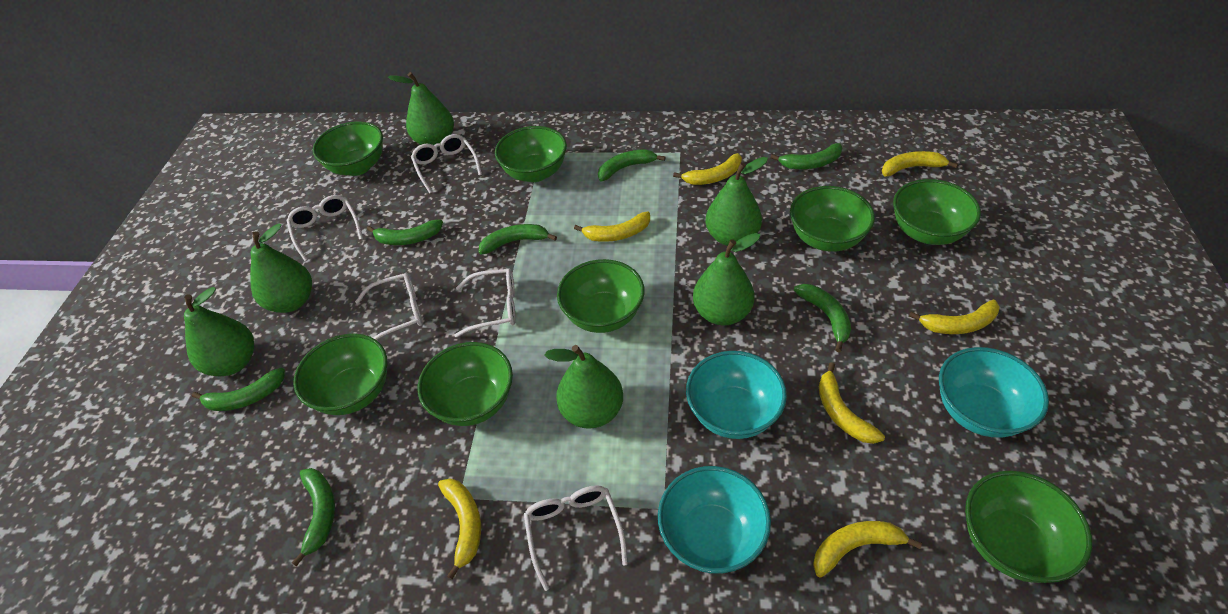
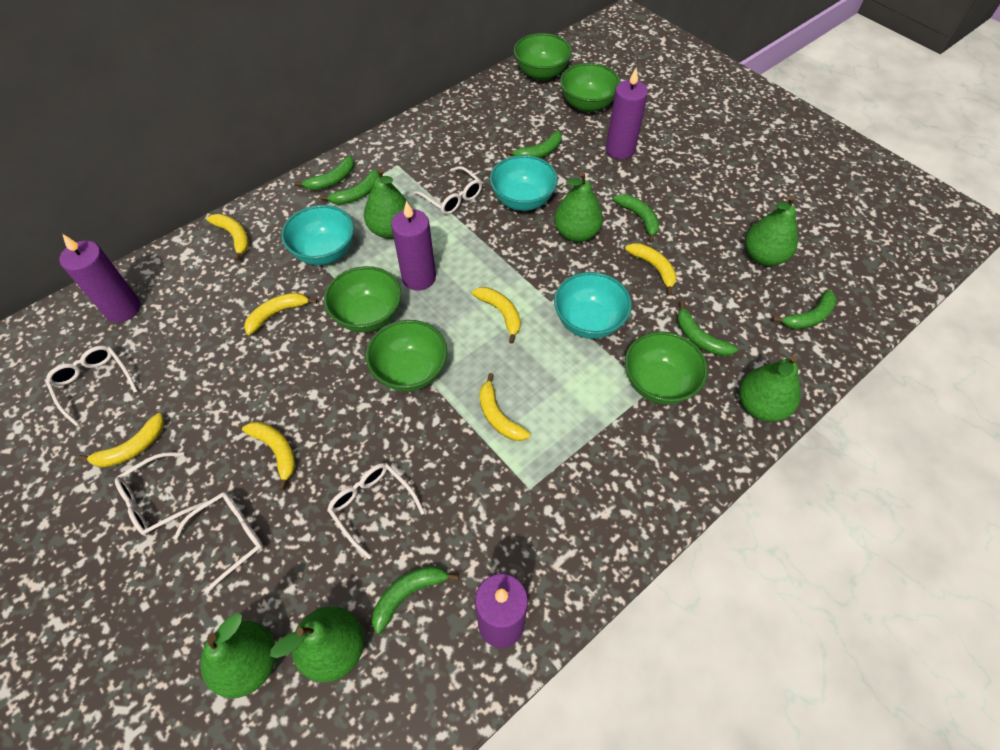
green bowl: 8 -> 5
purple candle: 0 -> 4

